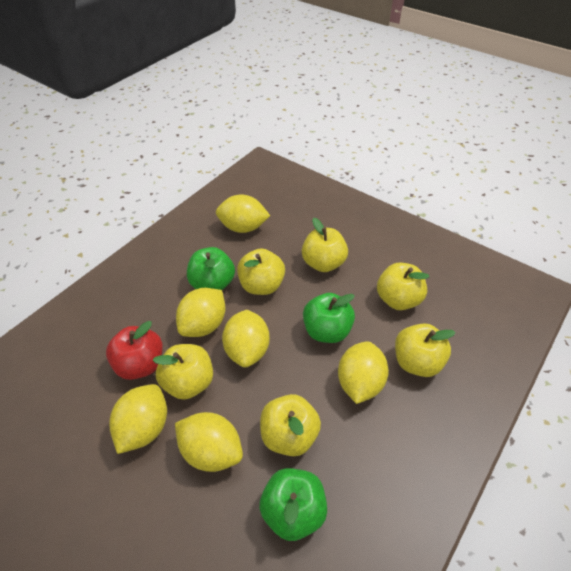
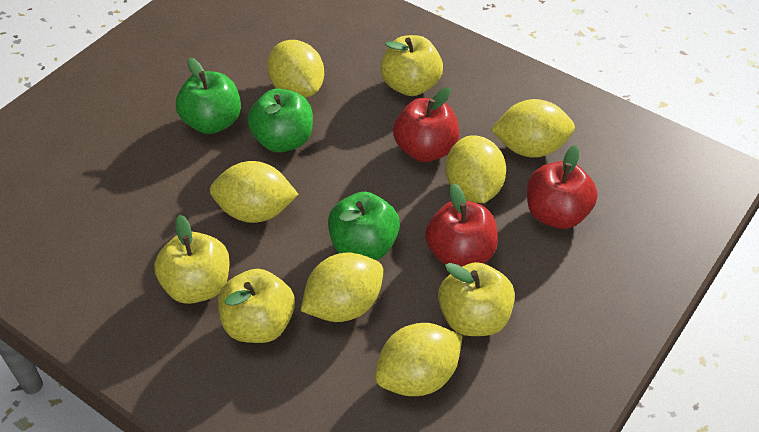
red apple: 1 -> 3
yellow apple: 6 -> 4

